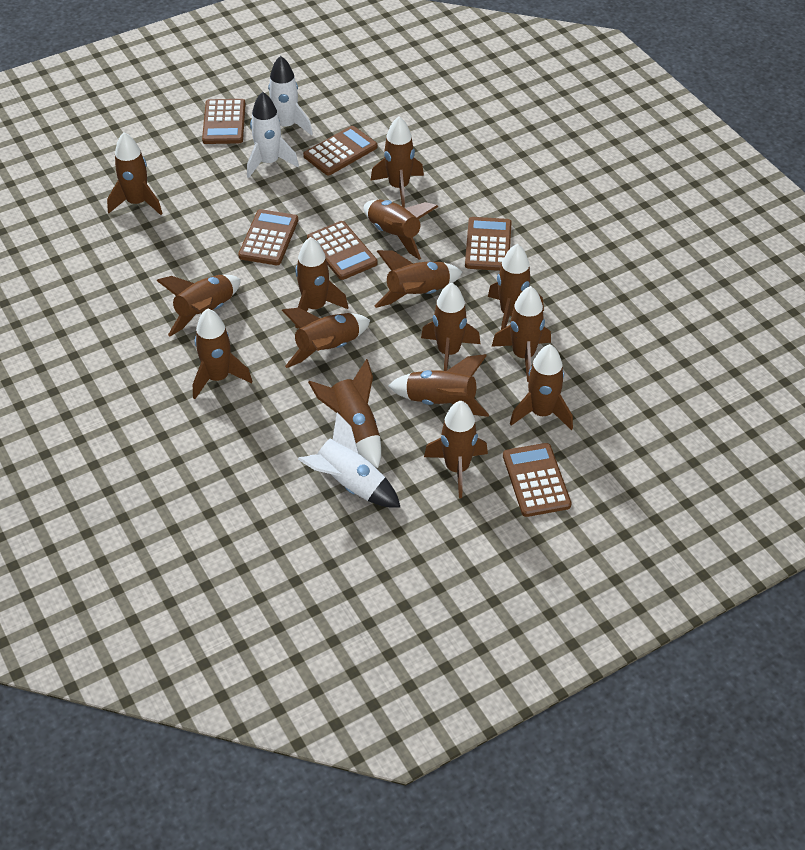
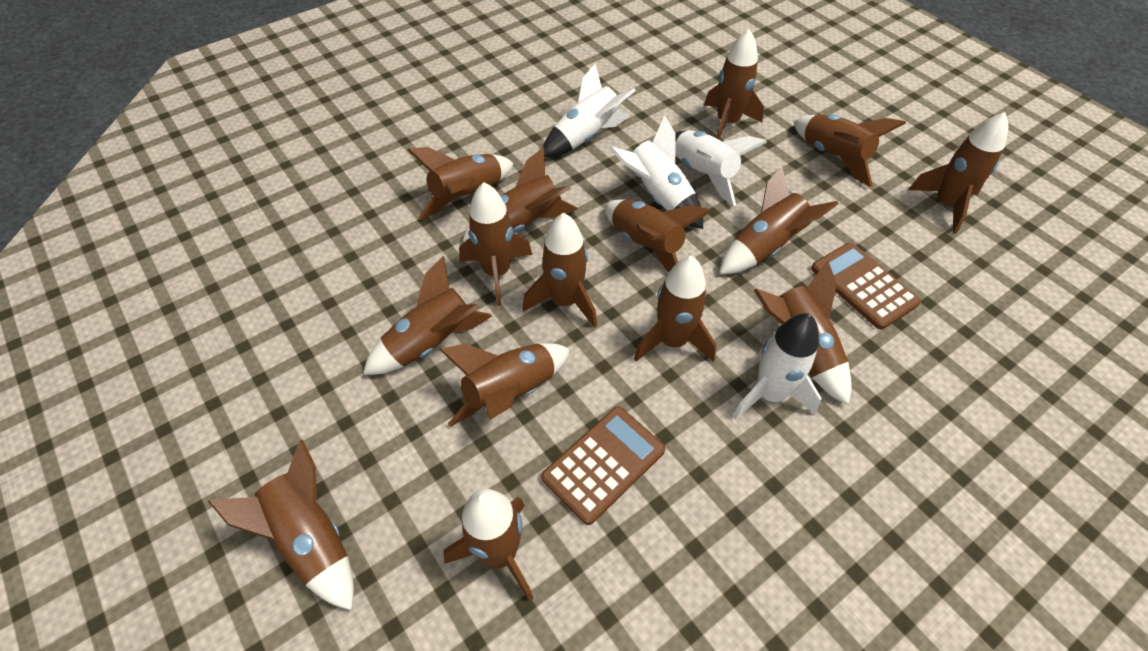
brown calculator: 6 -> 2
white rocket: 3 -> 4

